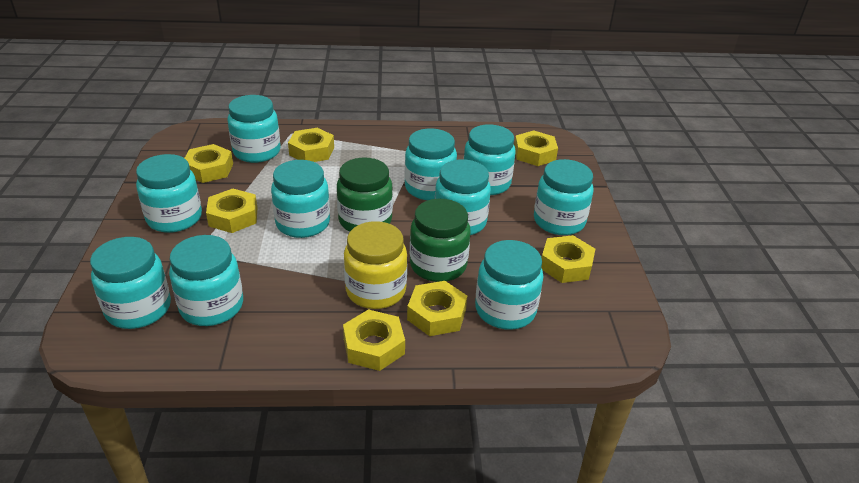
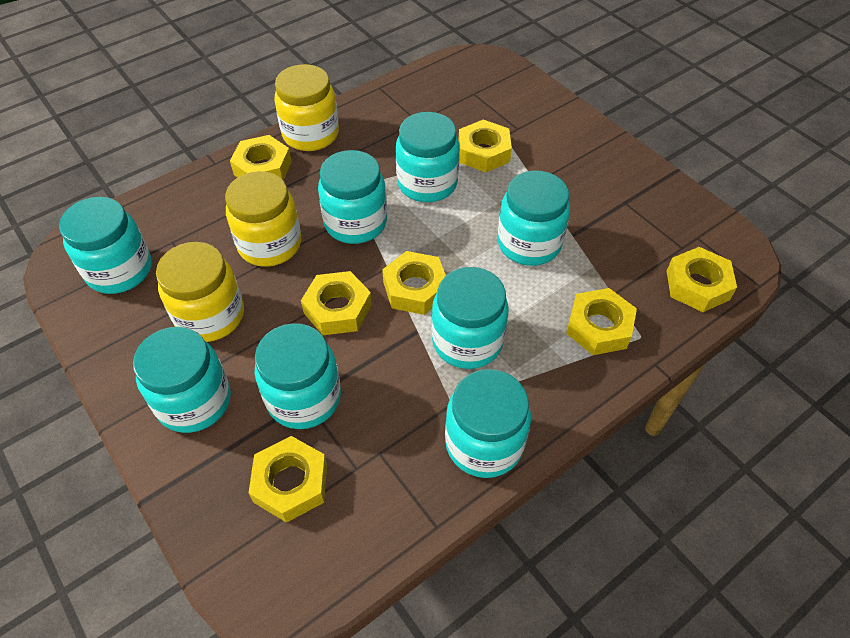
green jar: 2 -> 0
turquoise jar: 10 -> 8
yellow jar: 1 -> 3

